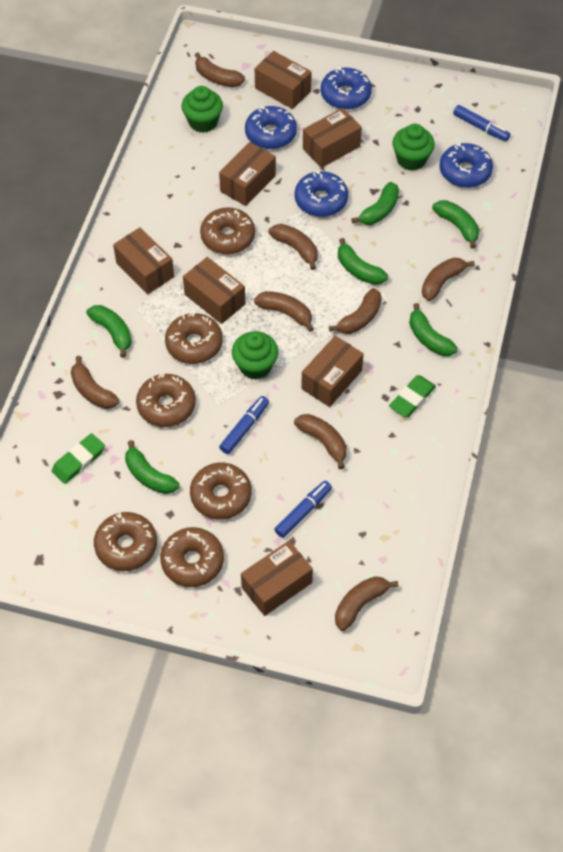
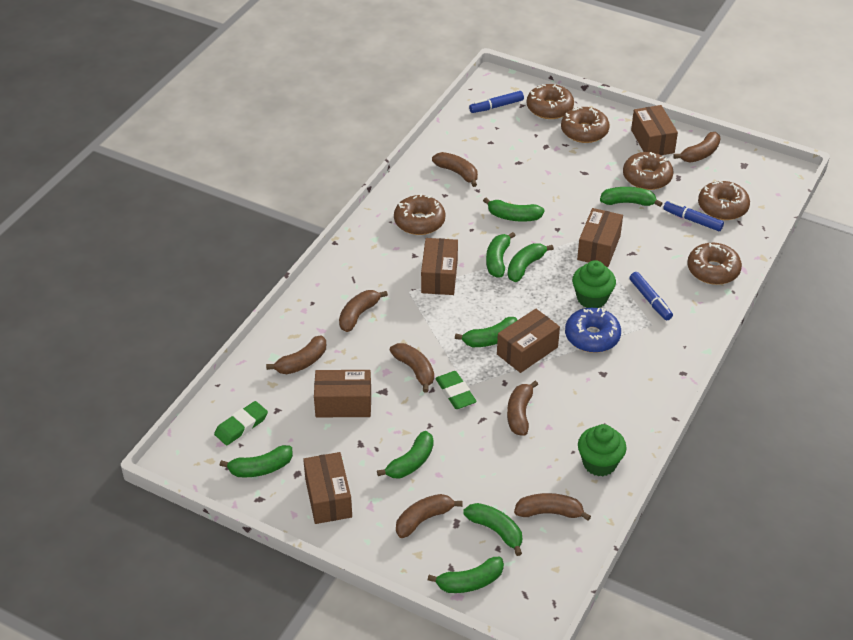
blue donut: 4 -> 1
brown box: 7 -> 6
green banana: 6 -> 9
green cupcake: 3 -> 2

